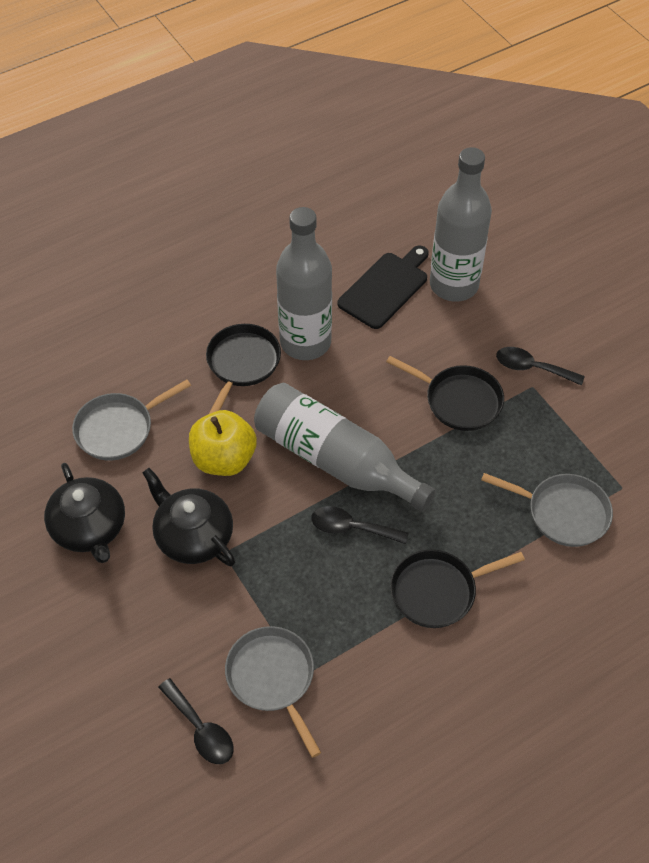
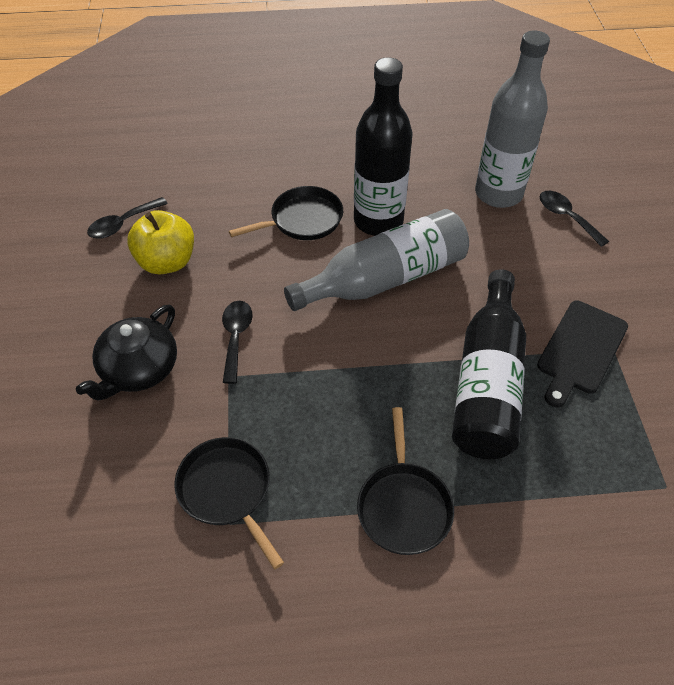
black bottle: 0 -> 2
black teapot: 2 -> 1
grey bottle: 3 -> 2
grey pan: 3 -> 0

